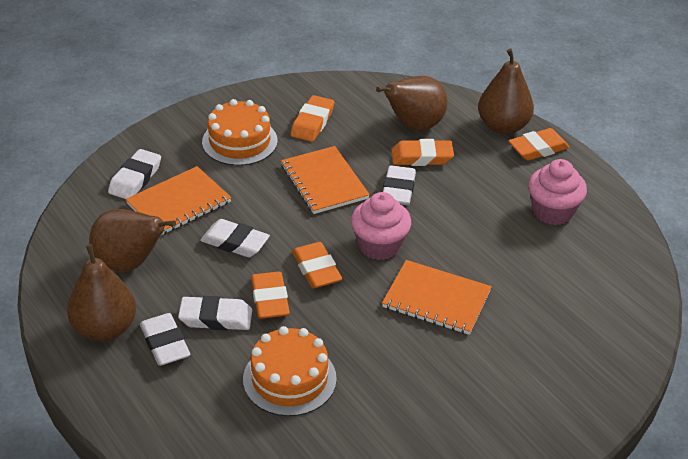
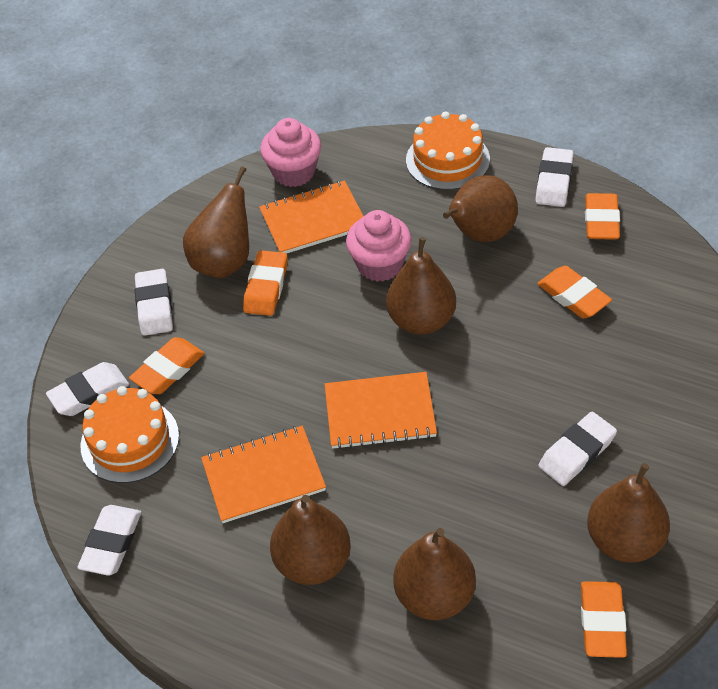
brown pear: 4 -> 6

